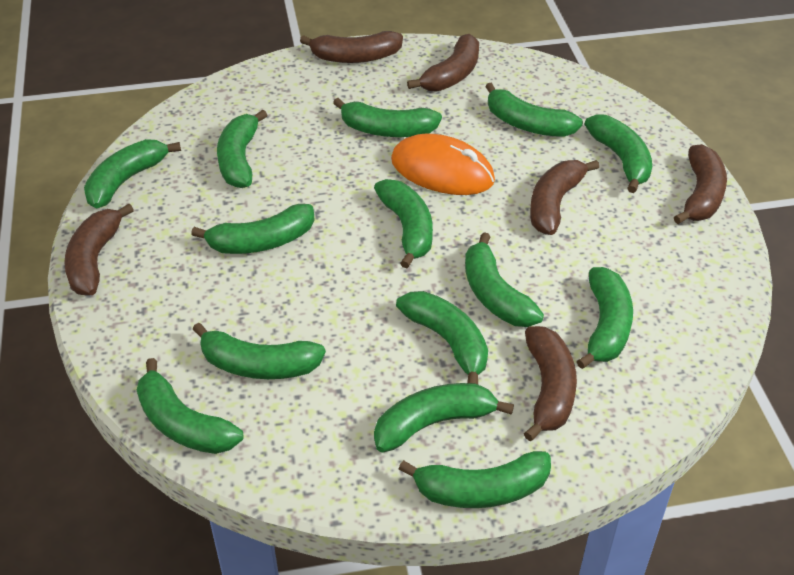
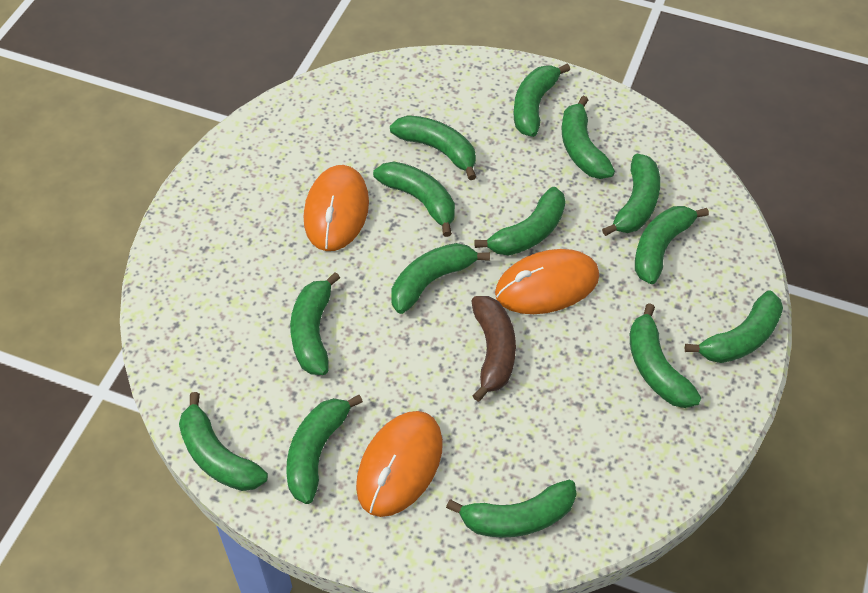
brown banana: 6 -> 1
orange mouse: 1 -> 3

